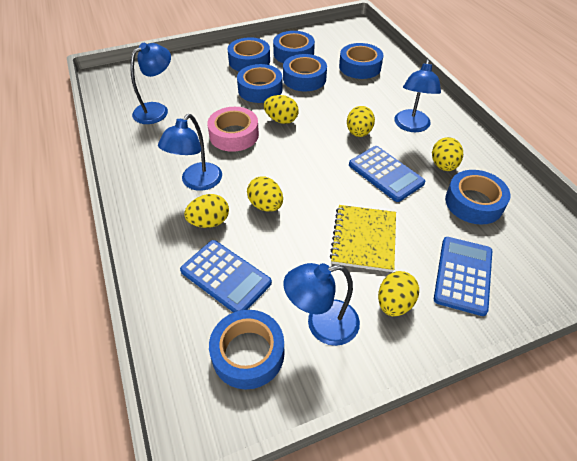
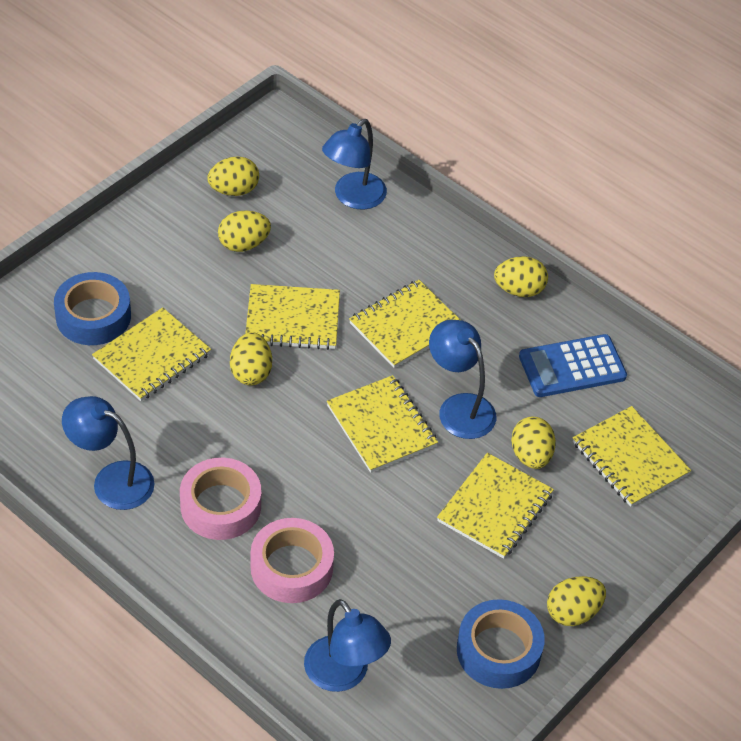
blue calculator: 3 -> 1
blue tape: 7 -> 2
pink tape: 1 -> 2
yellow notebook: 1 -> 6

